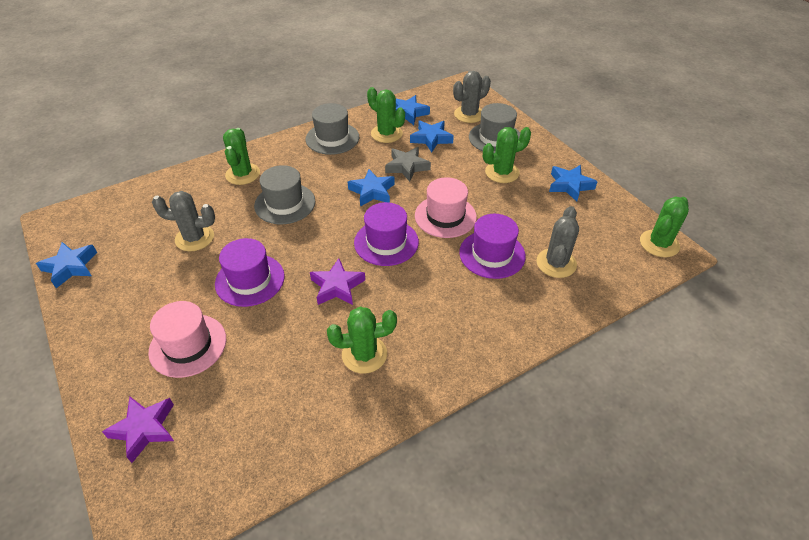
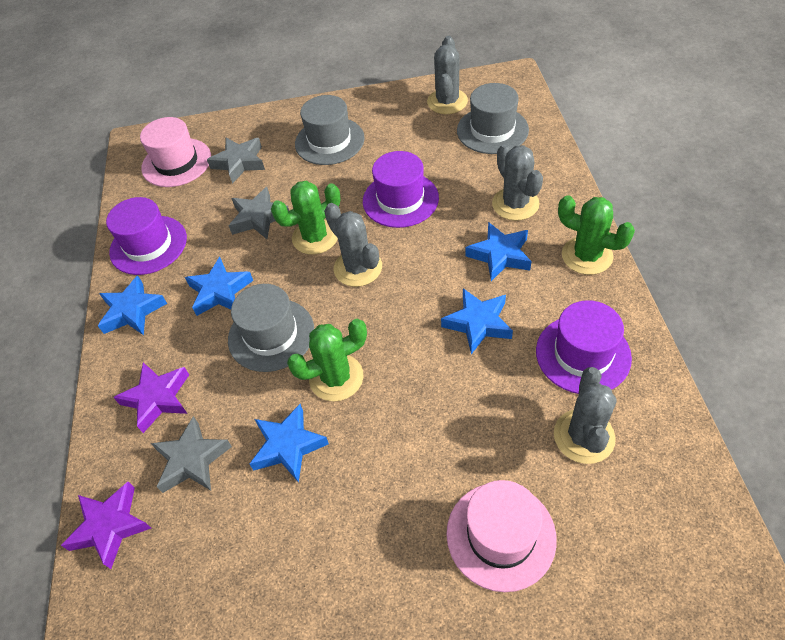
green cactus: 5 -> 3
grey cactus: 3 -> 4
grey star: 1 -> 3

